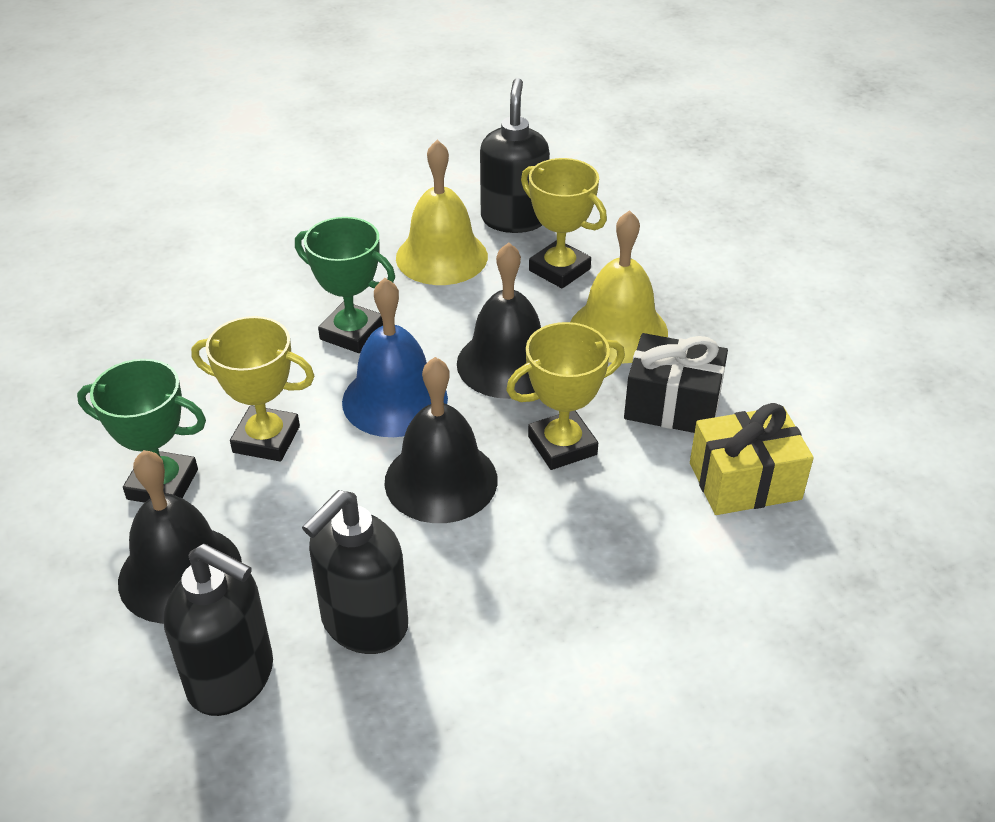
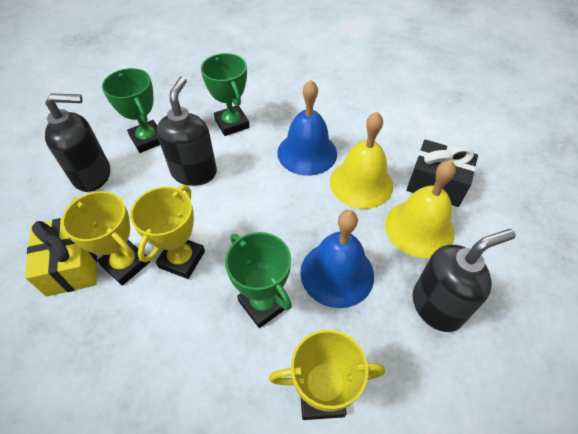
black bell: 3 -> 0
blue bell: 1 -> 2
green trophy: 2 -> 3

